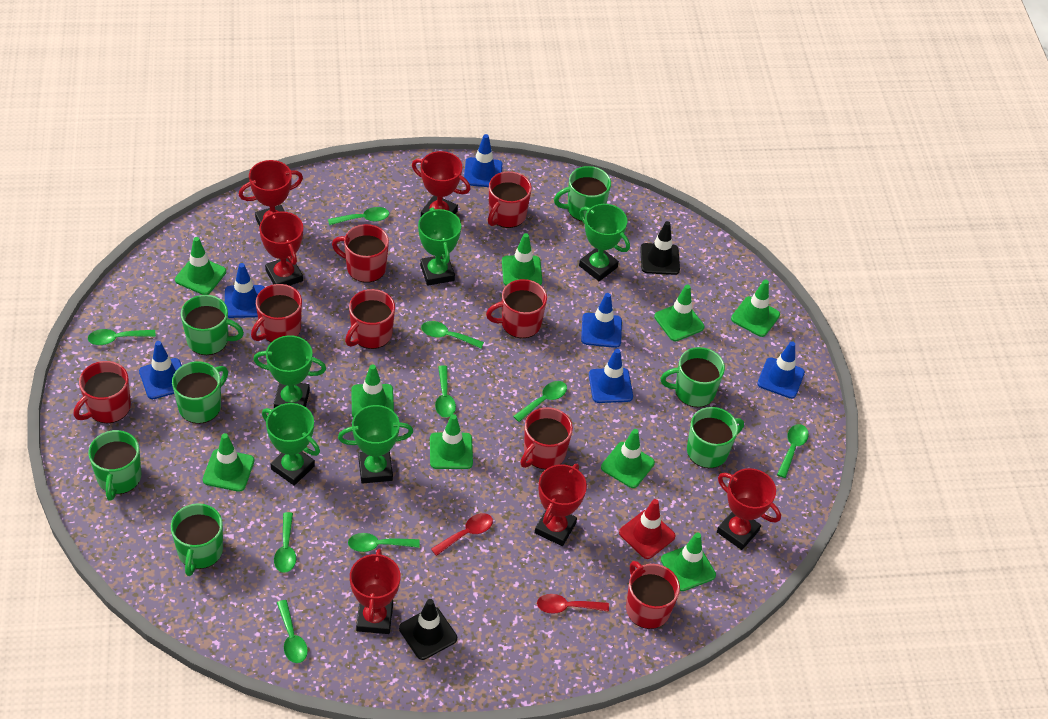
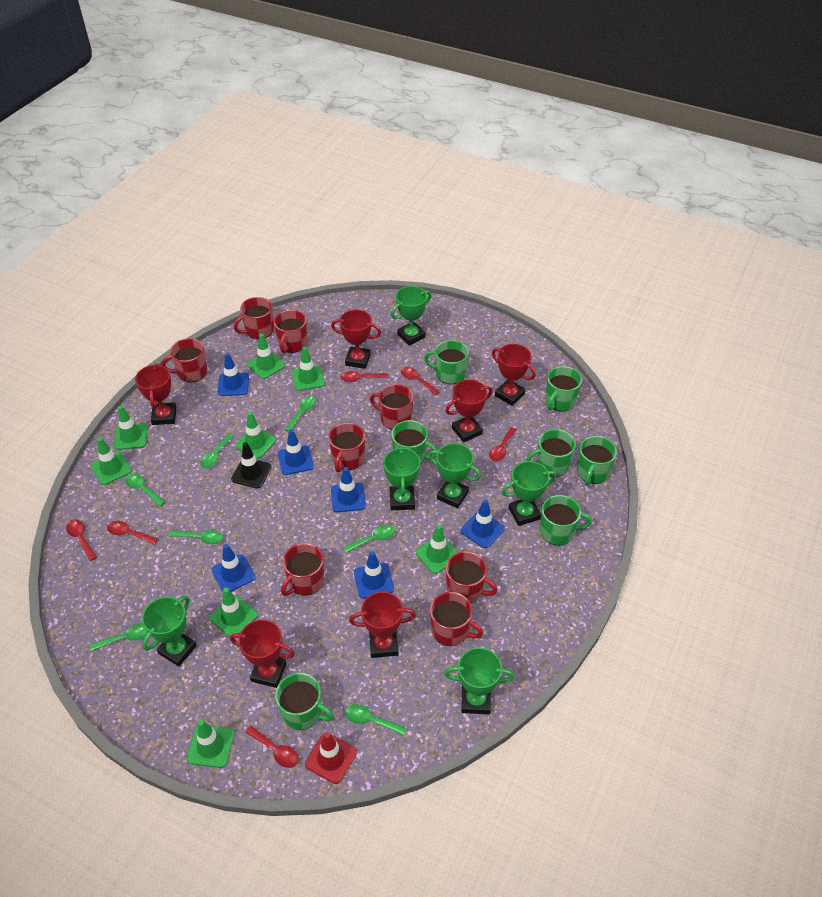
black traffic cone: 2 -> 1
green spoon: 9 -> 7
green traffic cone: 9 -> 8
green trophy: 5 -> 6
red spoon: 2 -> 6

